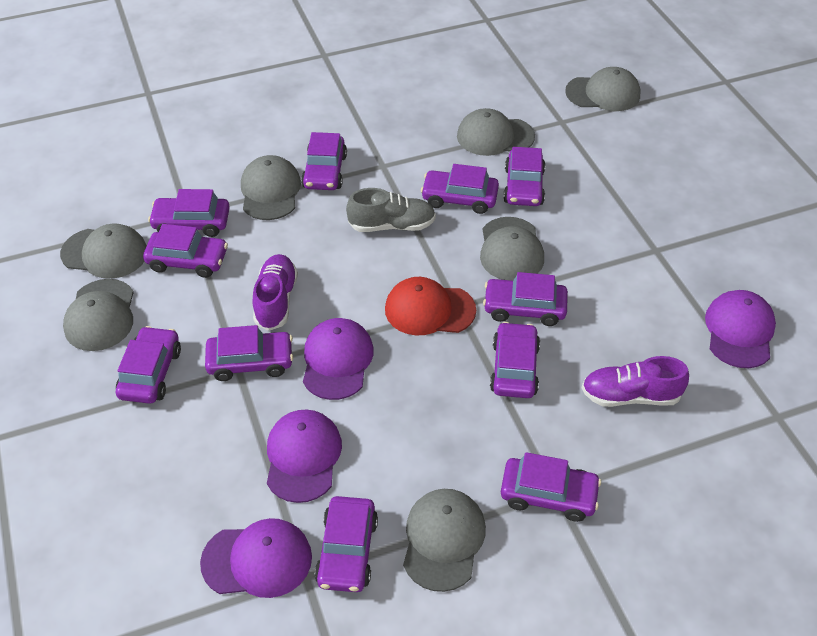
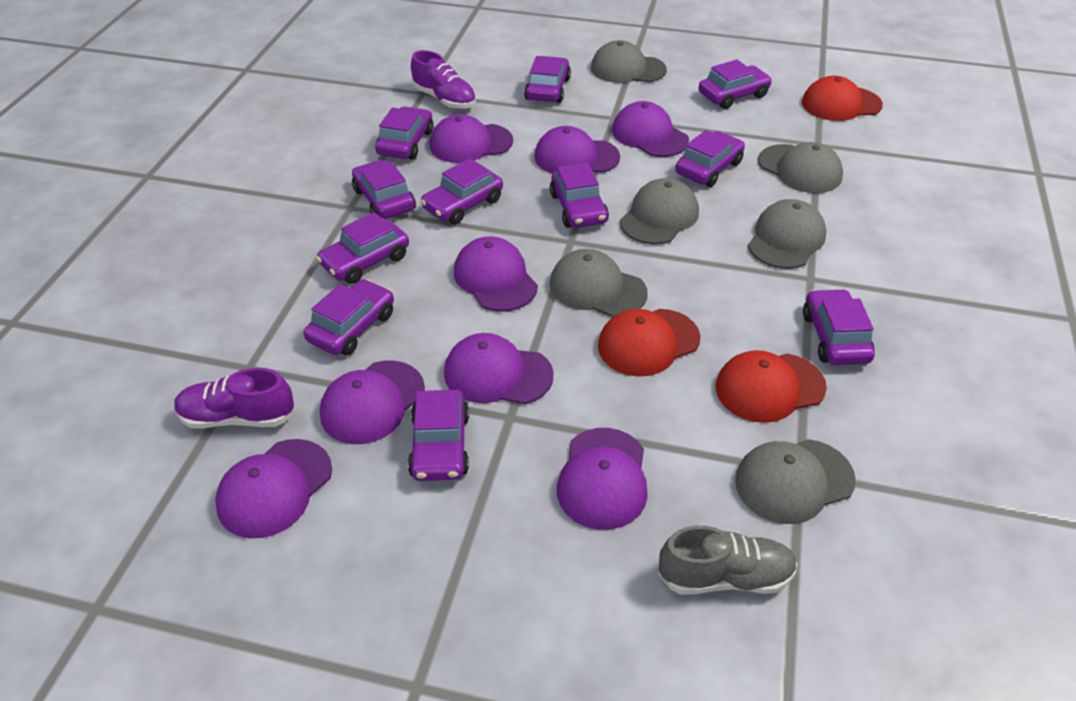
grey cap: 7 -> 6
purple cap: 4 -> 8
red cap: 1 -> 3

